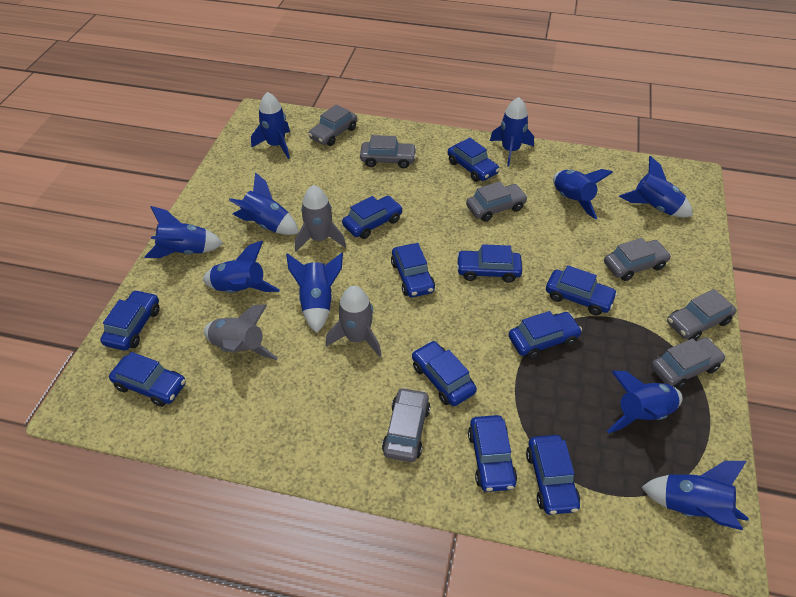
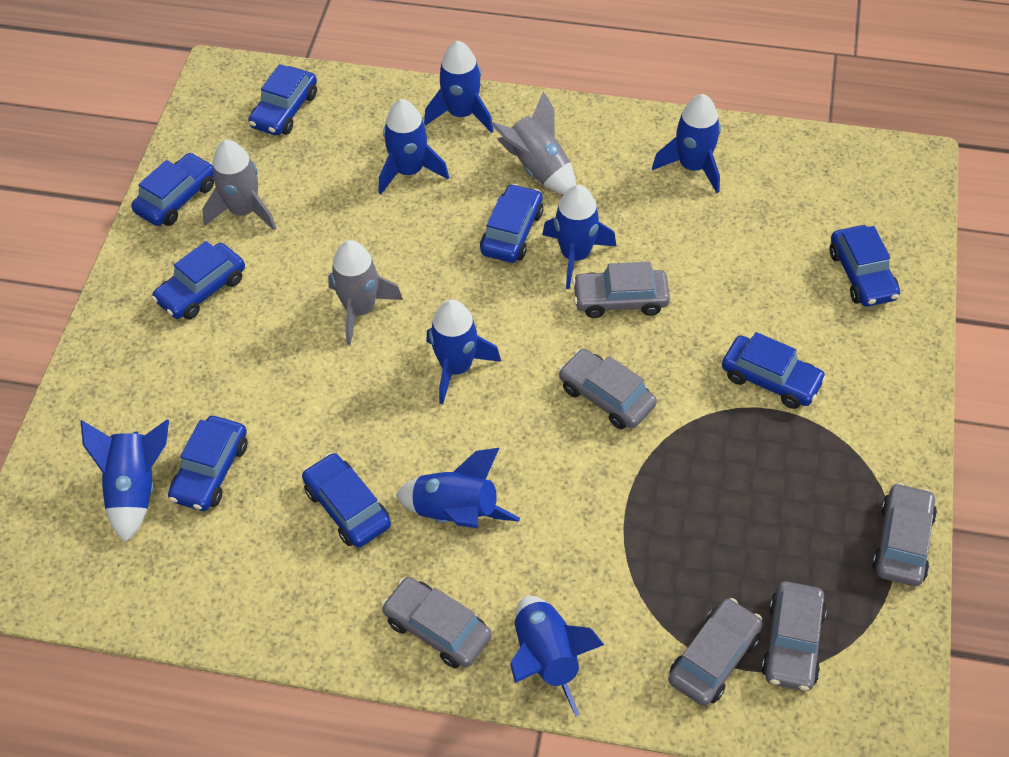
blue car: 11 -> 8
blue rocket: 10 -> 8
grey car: 7 -> 6

